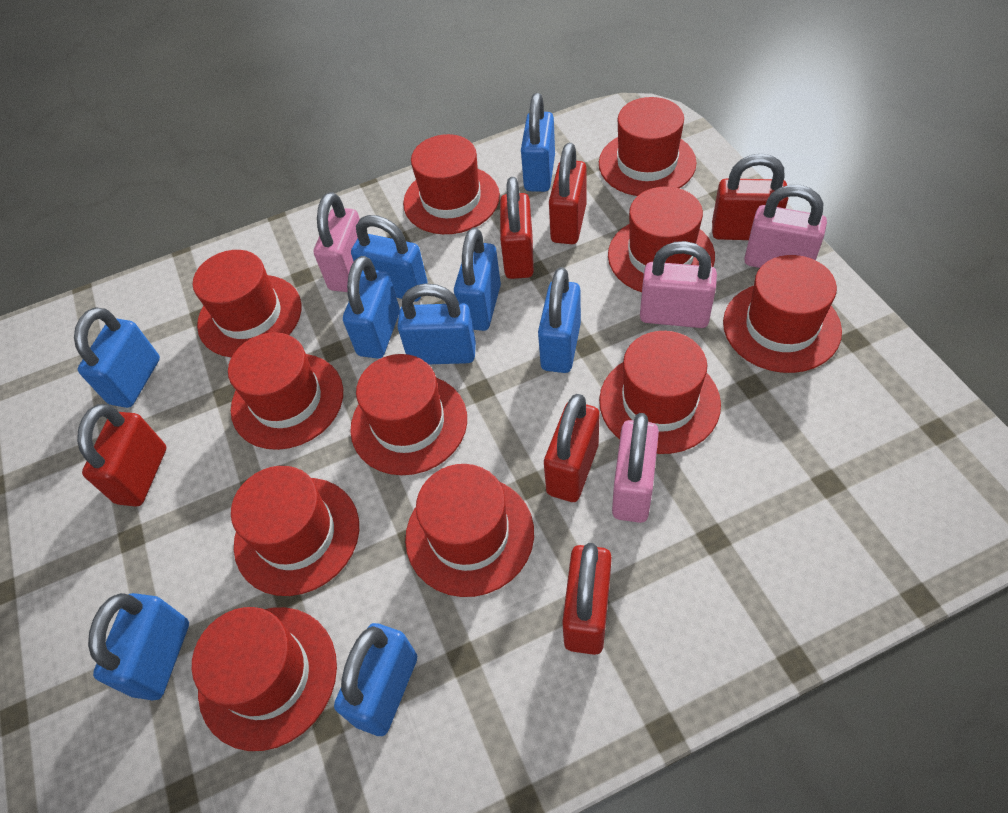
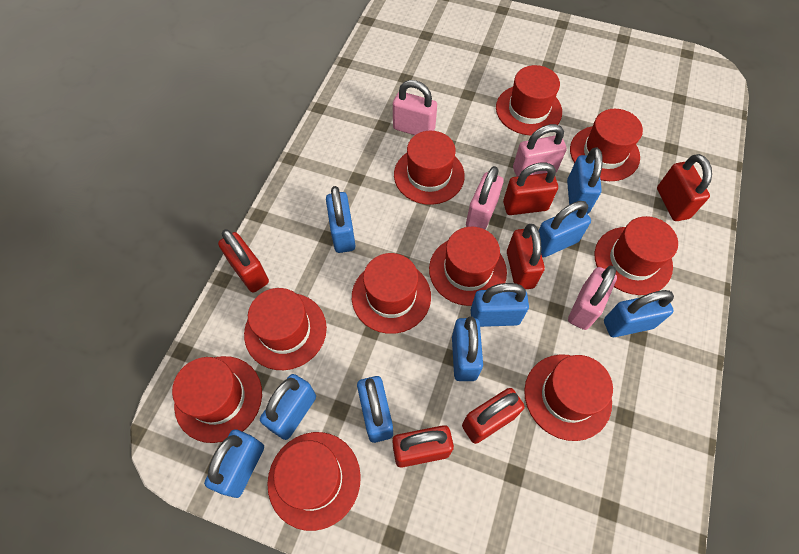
red hat: 11 -> 10

